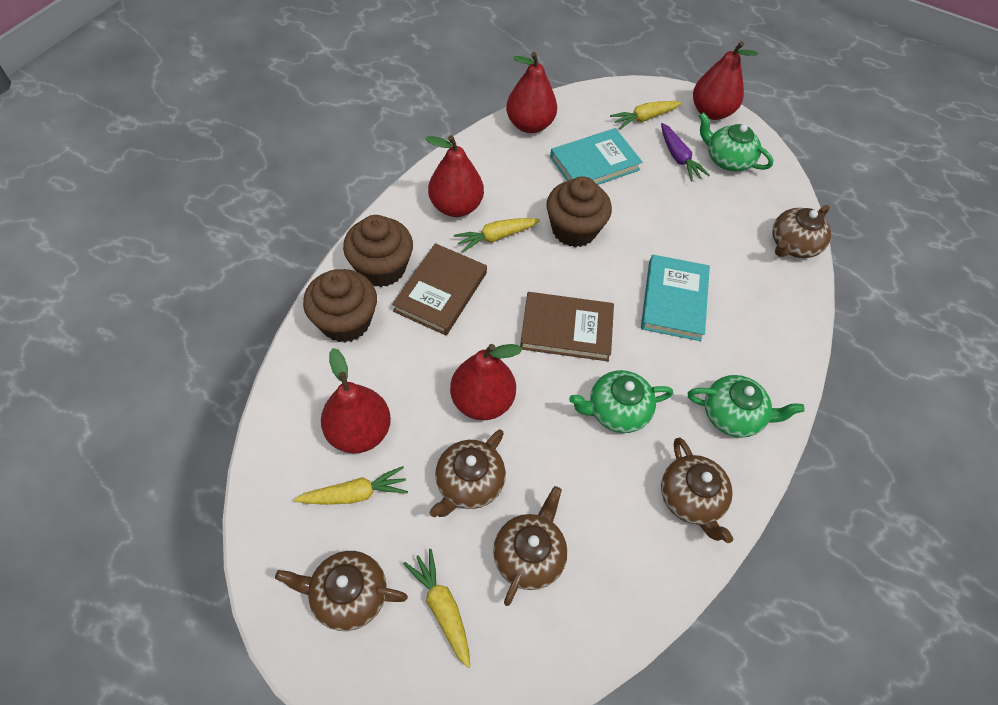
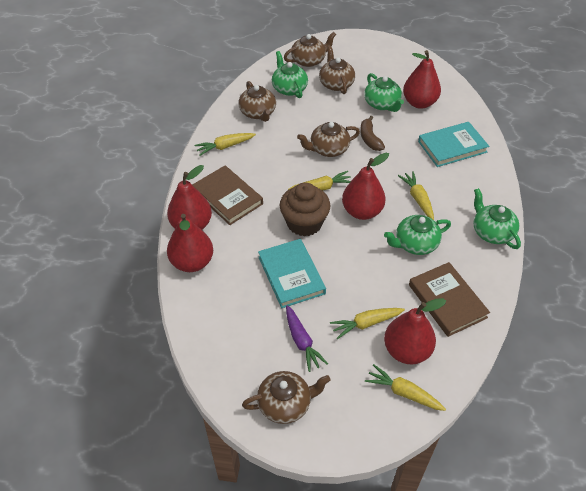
brown banana: 0 -> 1
brown cupcake: 3 -> 1
green teapot: 3 -> 4
yellow carrot: 4 -> 5

